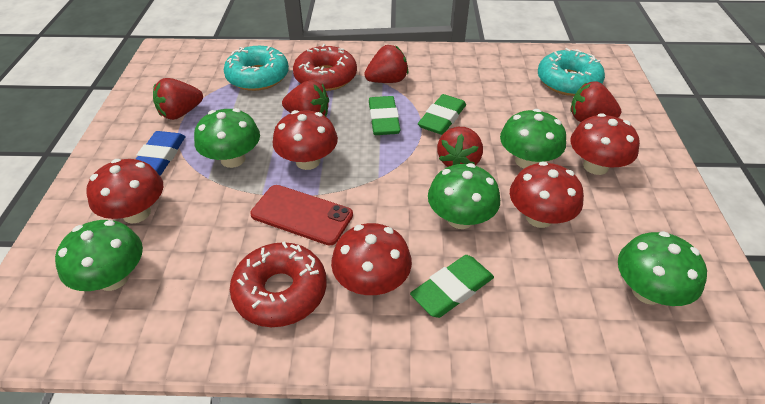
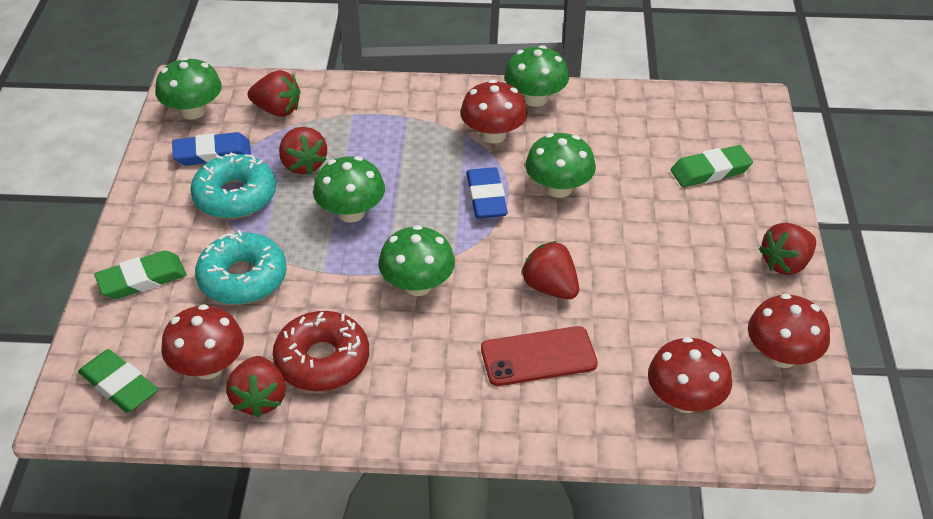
blue eraser: 1 -> 2
red donut: 2 -> 1
red mushroom: 5 -> 4

